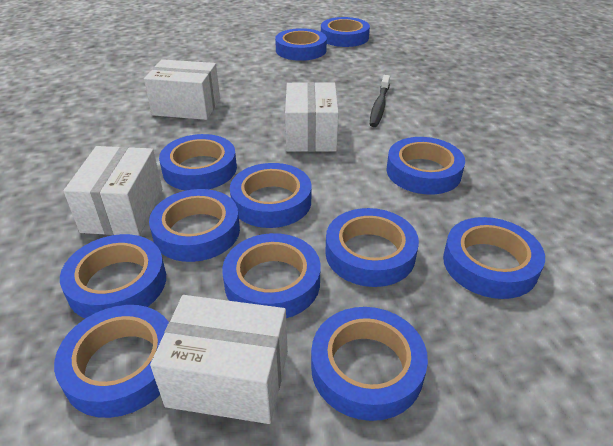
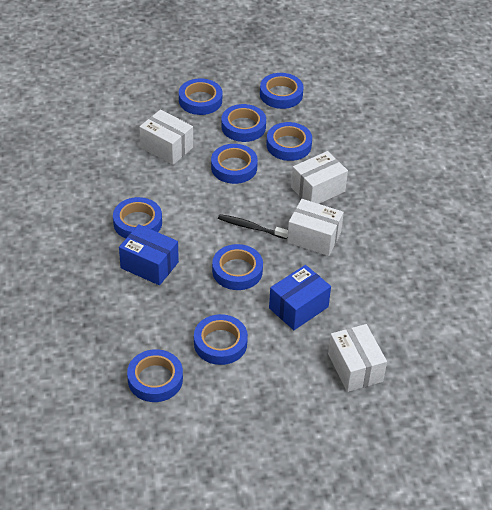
blue box: 0 -> 2
blue tape: 12 -> 9

